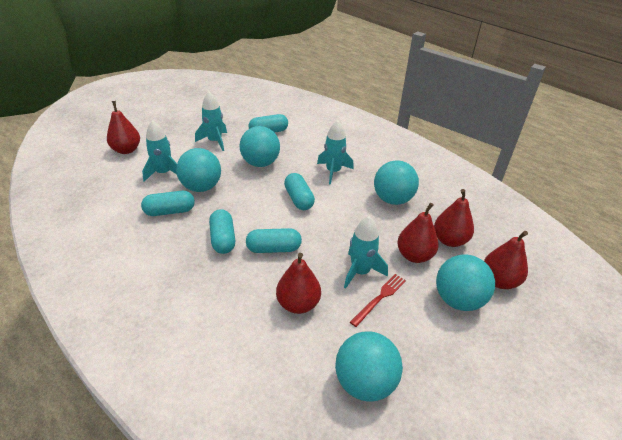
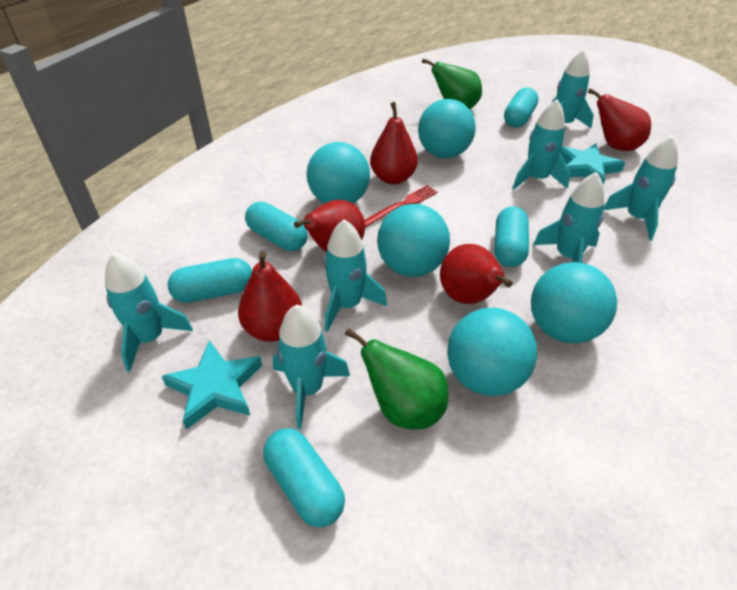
green pear: 0 -> 2
turquoise rocket: 4 -> 7
turquoise star: 0 -> 2

